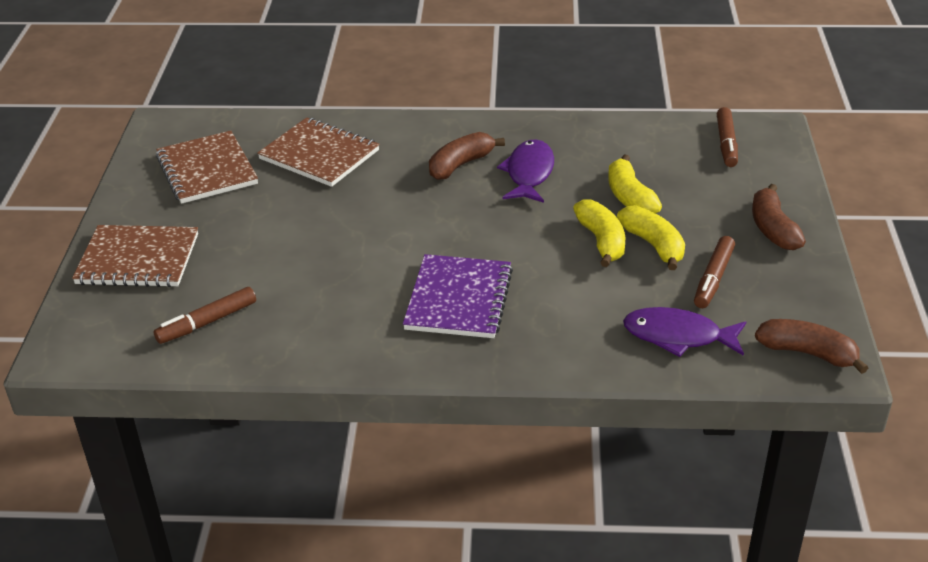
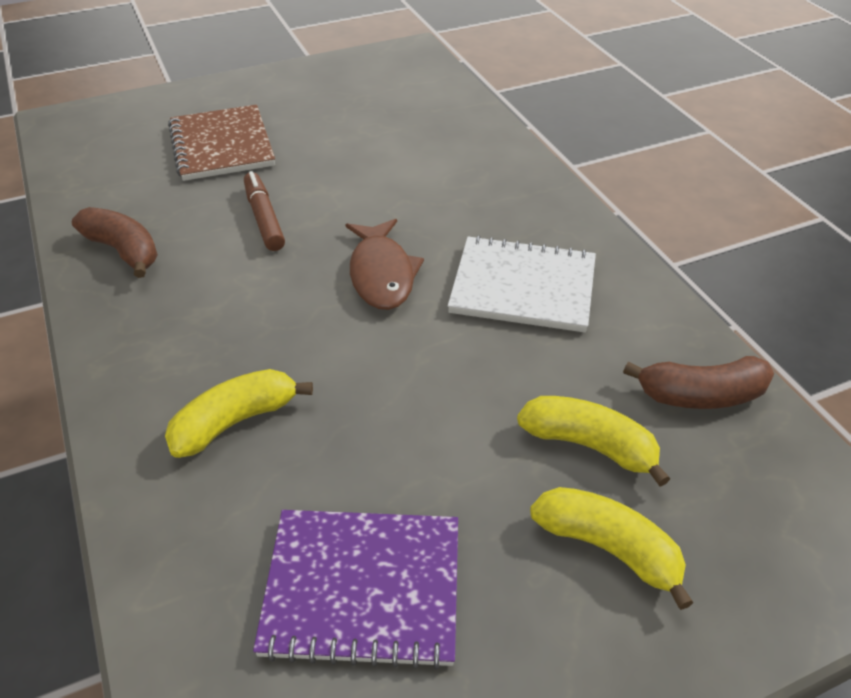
brown banana: 3 -> 2
brown fish: 0 -> 1
brown marker: 3 -> 1
brown notebook: 3 -> 1
purple fish: 2 -> 0
white notebook: 0 -> 1

